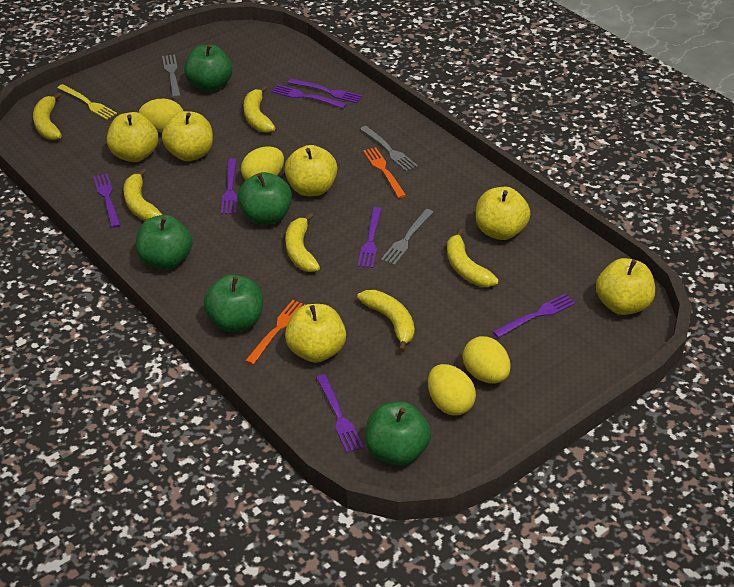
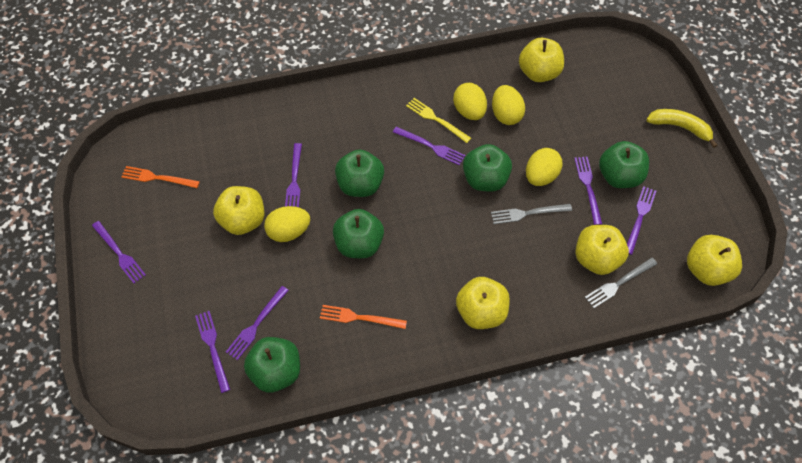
grey fork: 3 -> 2
yellow apple: 6 -> 5
yellow banana: 6 -> 1

